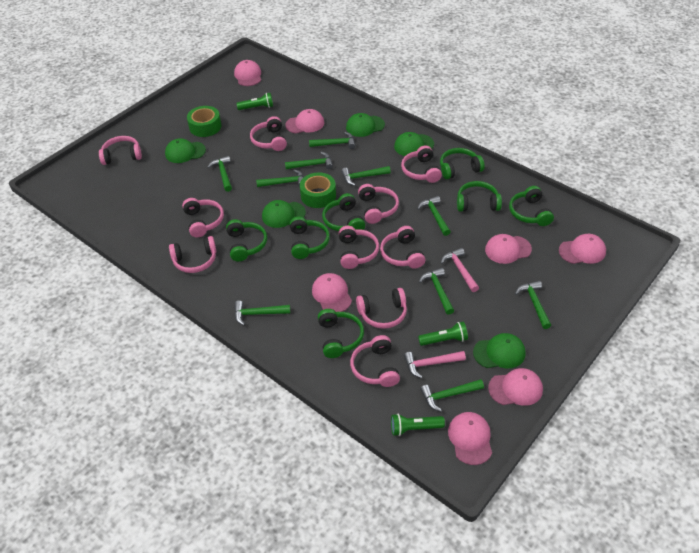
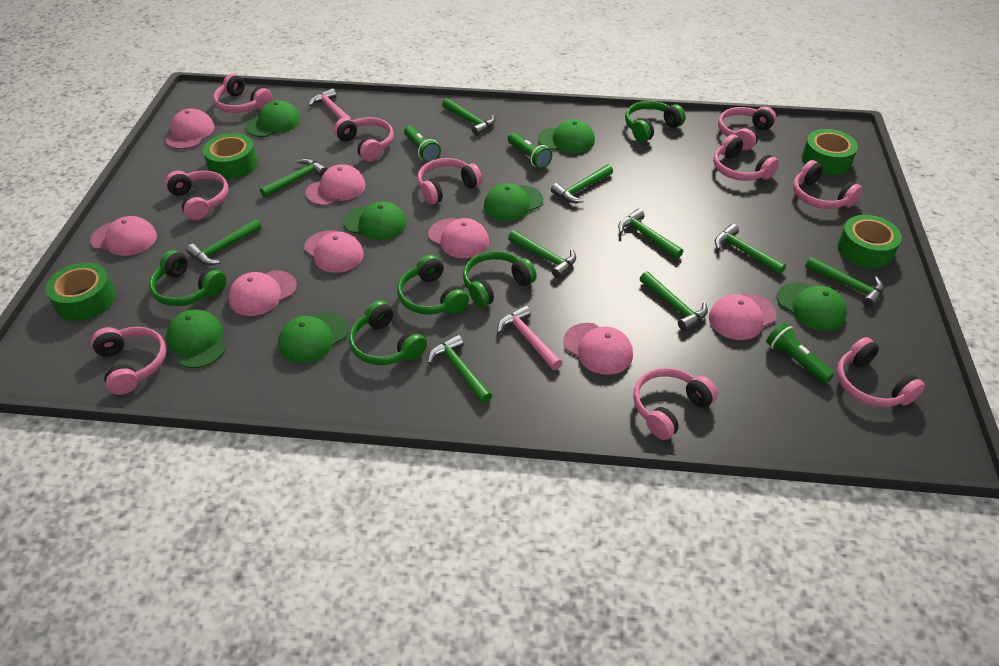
green cap: 5 -> 7
green headphones: 7 -> 5
green tape: 2 -> 4
pink cap: 7 -> 8

